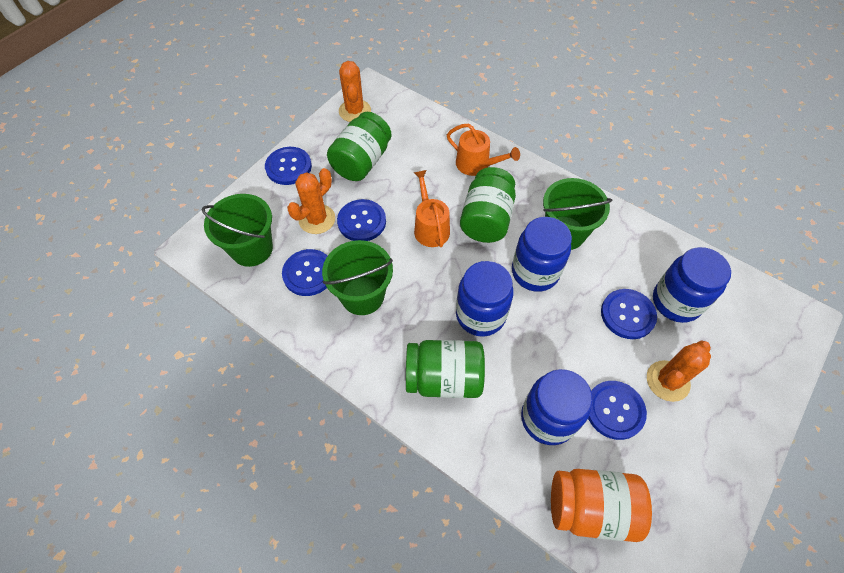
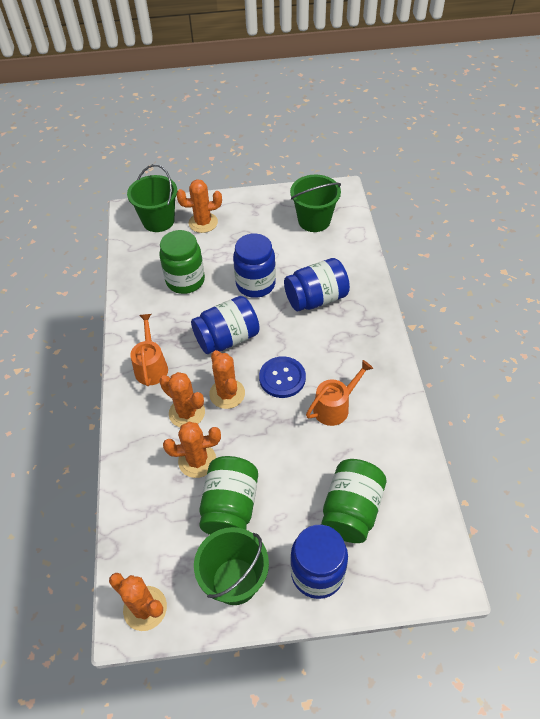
blue button: 5 -> 1
orange cactus: 3 -> 5
orange jar: 1 -> 0

